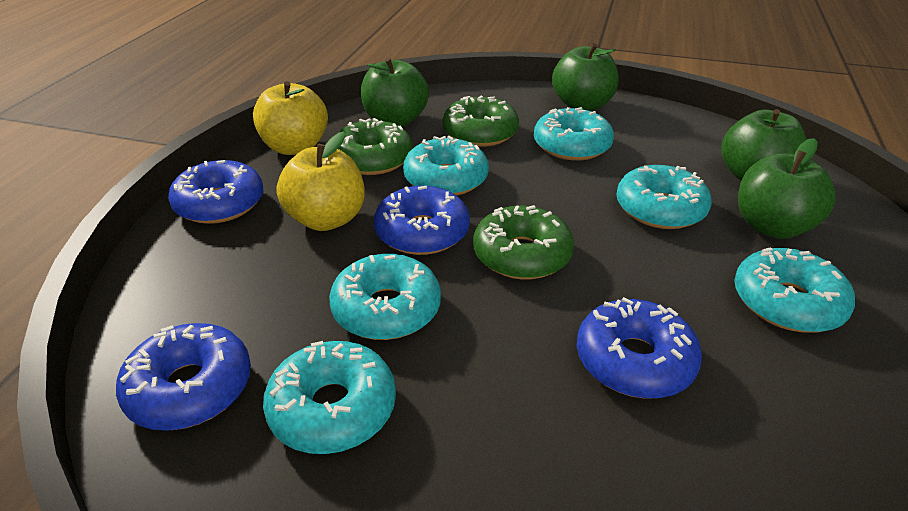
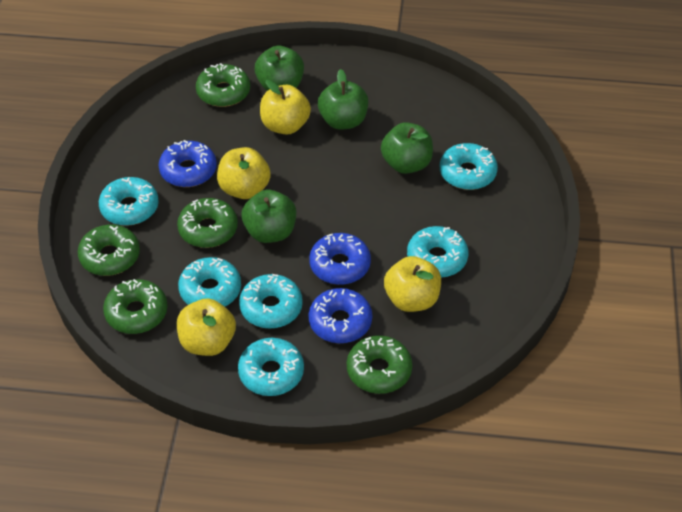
blue donut: 4 -> 3
green donut: 3 -> 5
yellow apple: 2 -> 4

